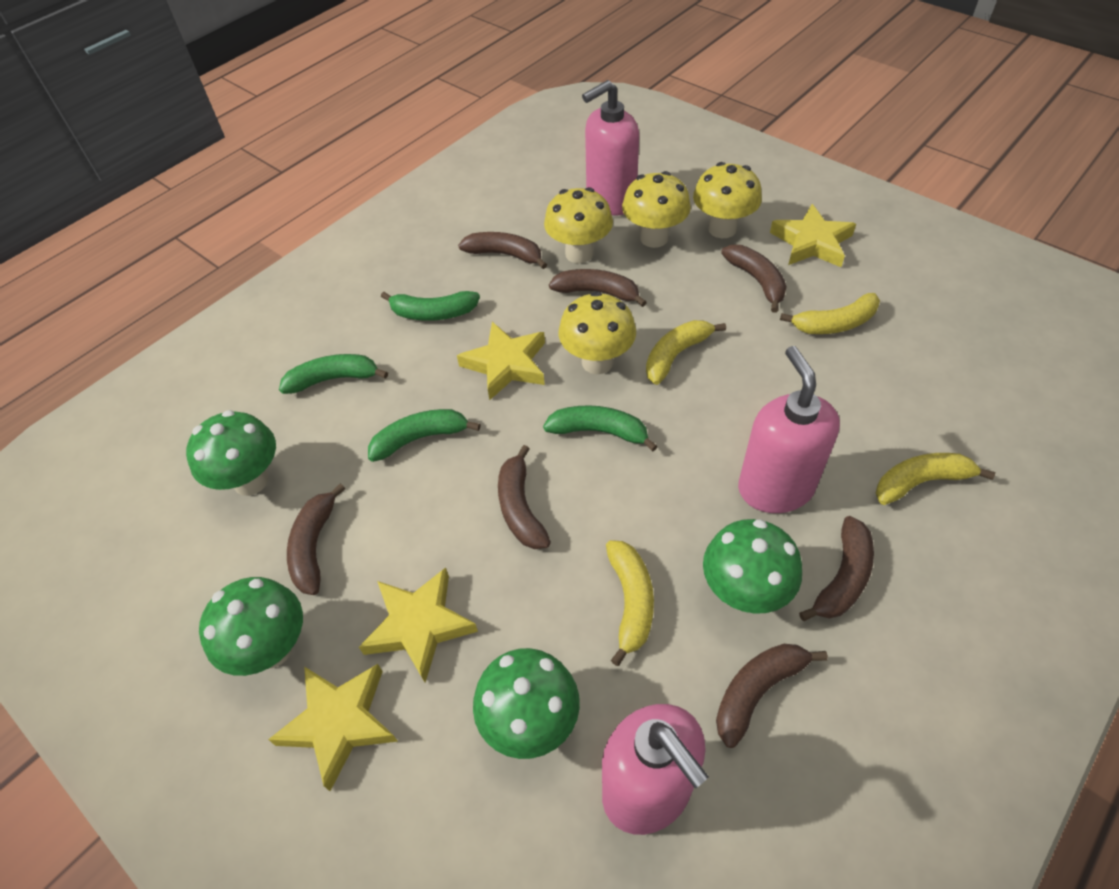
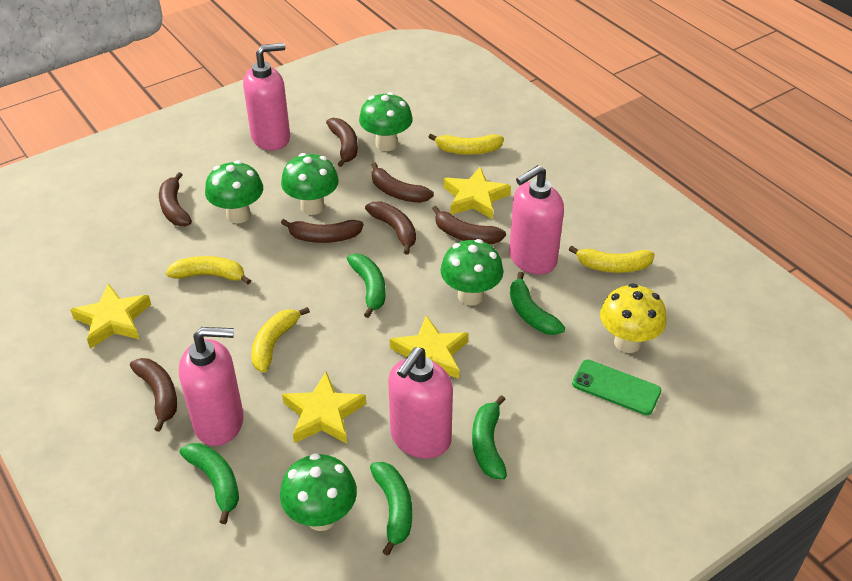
green banana: 4 -> 5
green mushroom: 4 -> 5
green phone: 0 -> 1
pink soap dispenser: 3 -> 4
yellow mushroom: 4 -> 1

